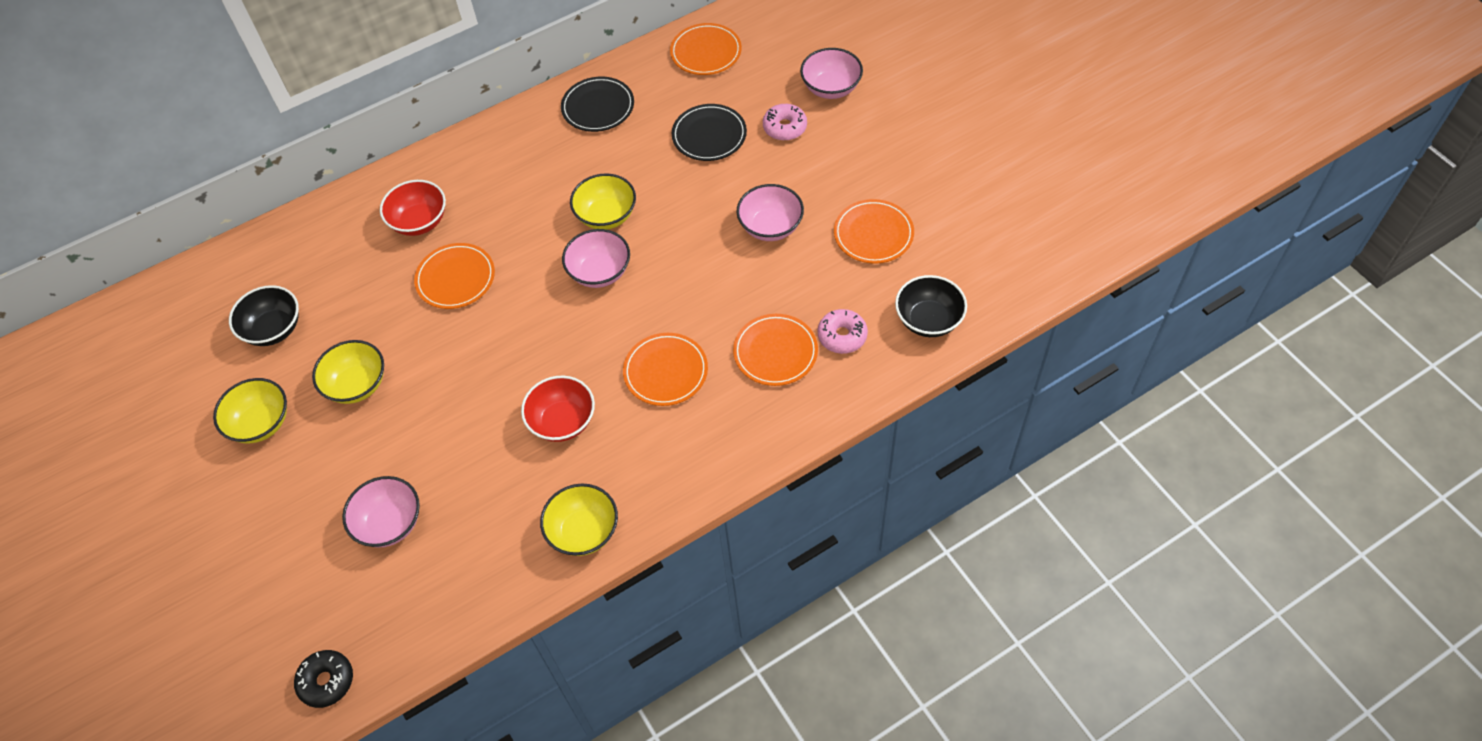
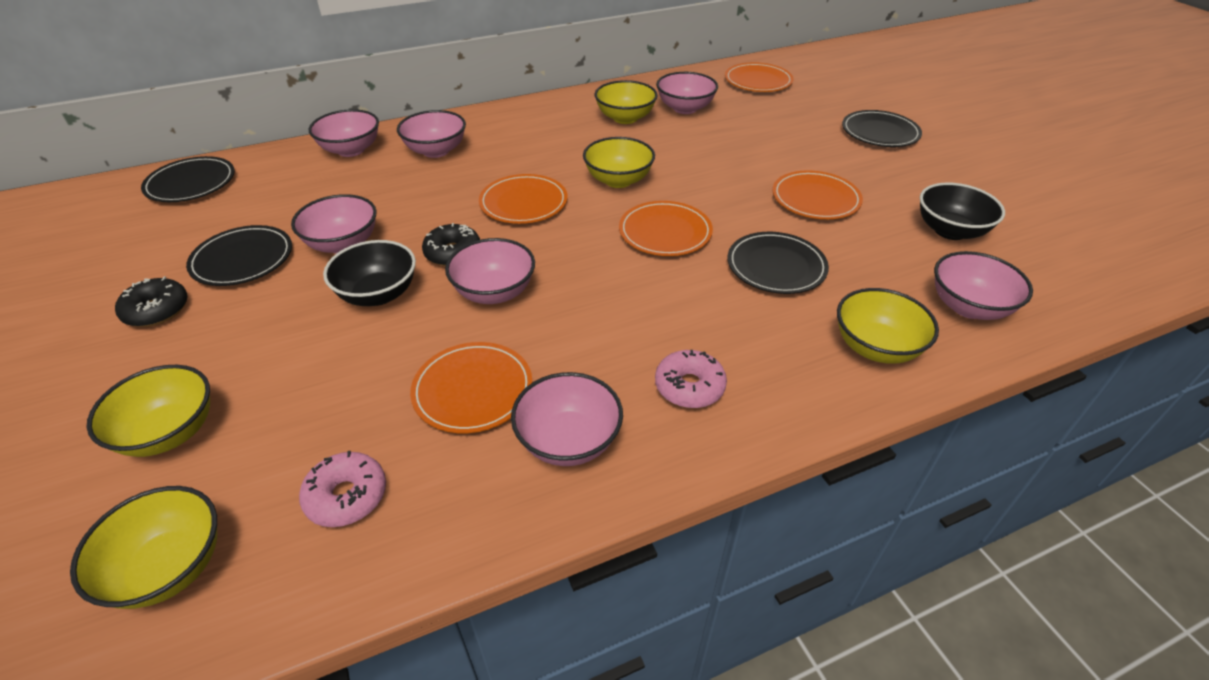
black donut: 1 -> 2
black plate: 2 -> 4
pink bowl: 4 -> 7
red bowl: 2 -> 0
yellow bowl: 4 -> 5

